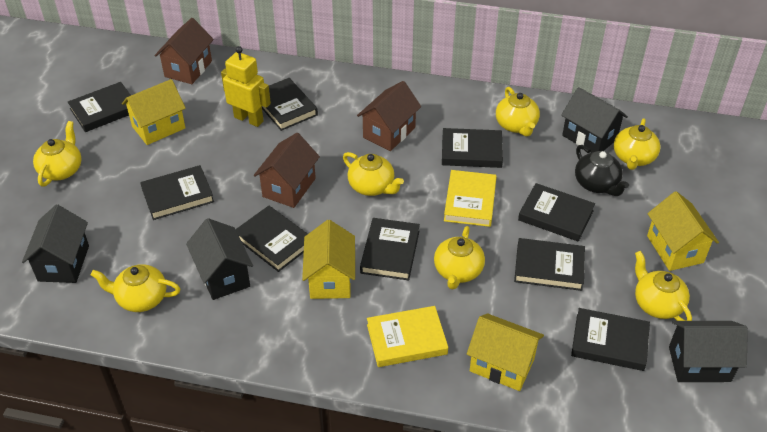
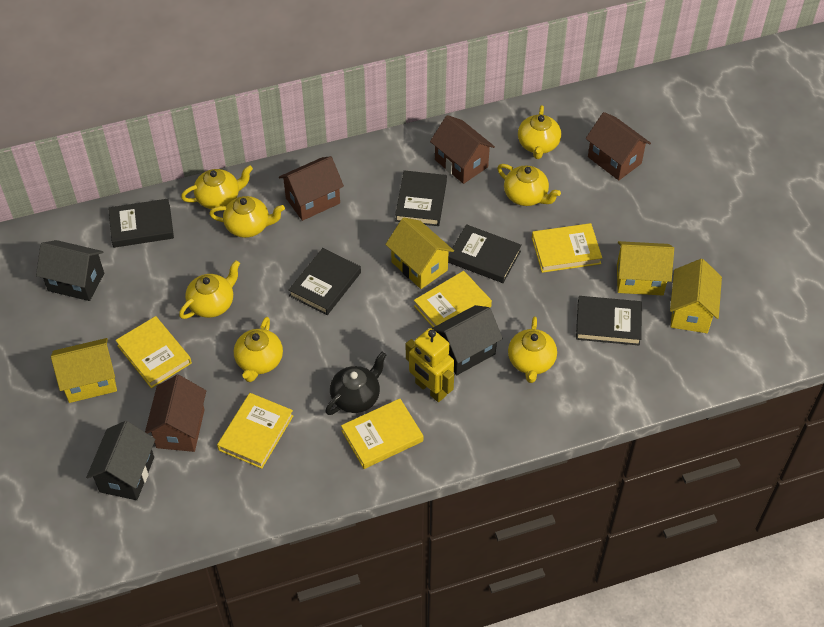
black book: 9 -> 5
black house: 4 -> 3
brown house: 3 -> 4
yellow book: 2 -> 5

